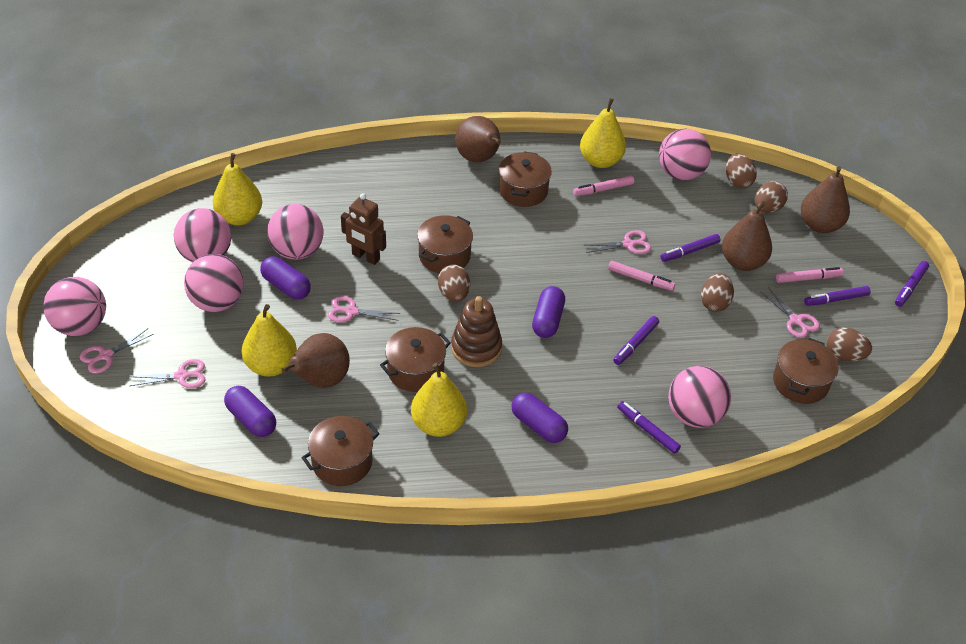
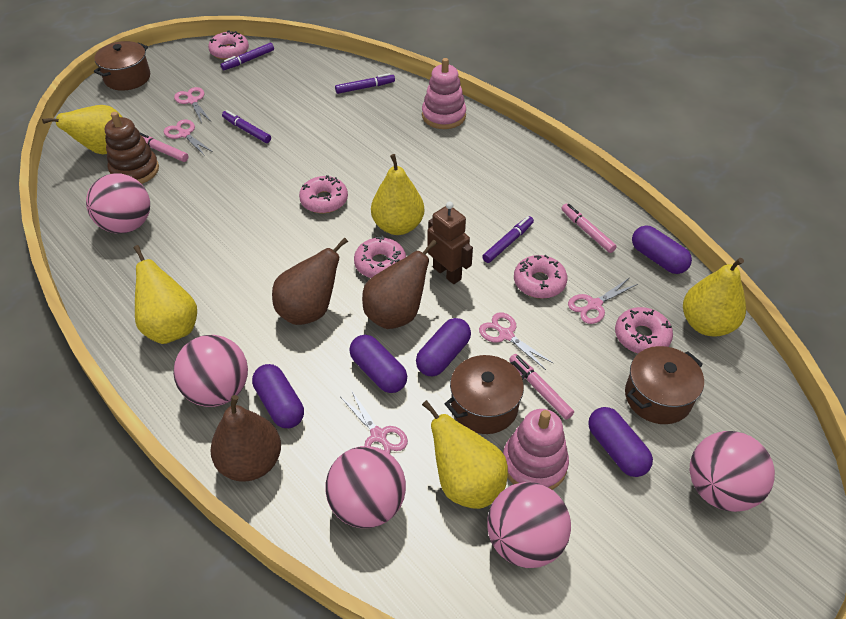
brown egg: 5 -> 0
brown pear: 4 -> 3
brown pot: 5 -> 3
pink ball: 6 -> 5
pink donut: 0 -> 5
pink stacking toy: 0 -> 2
purple capsule: 4 -> 5
purple marker: 5 -> 4
yellow pear: 4 -> 5

